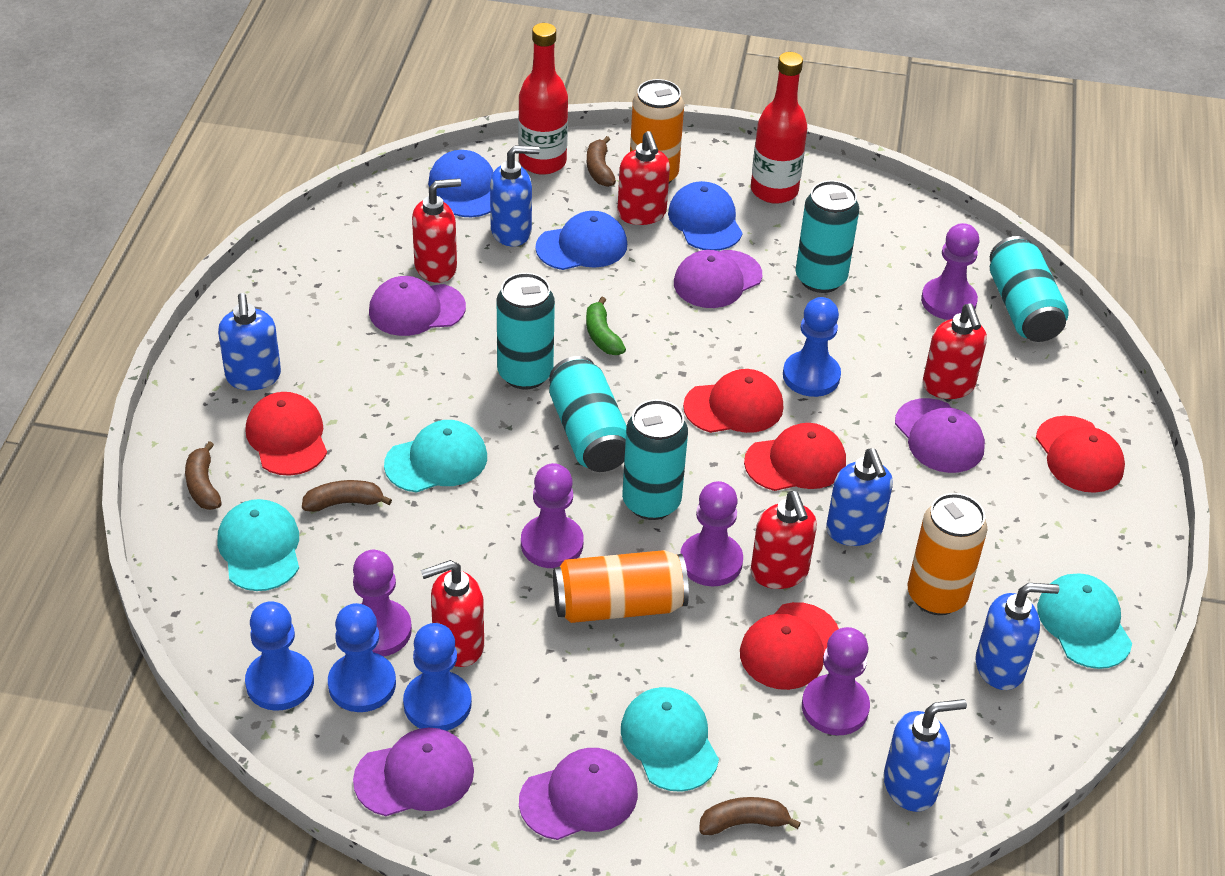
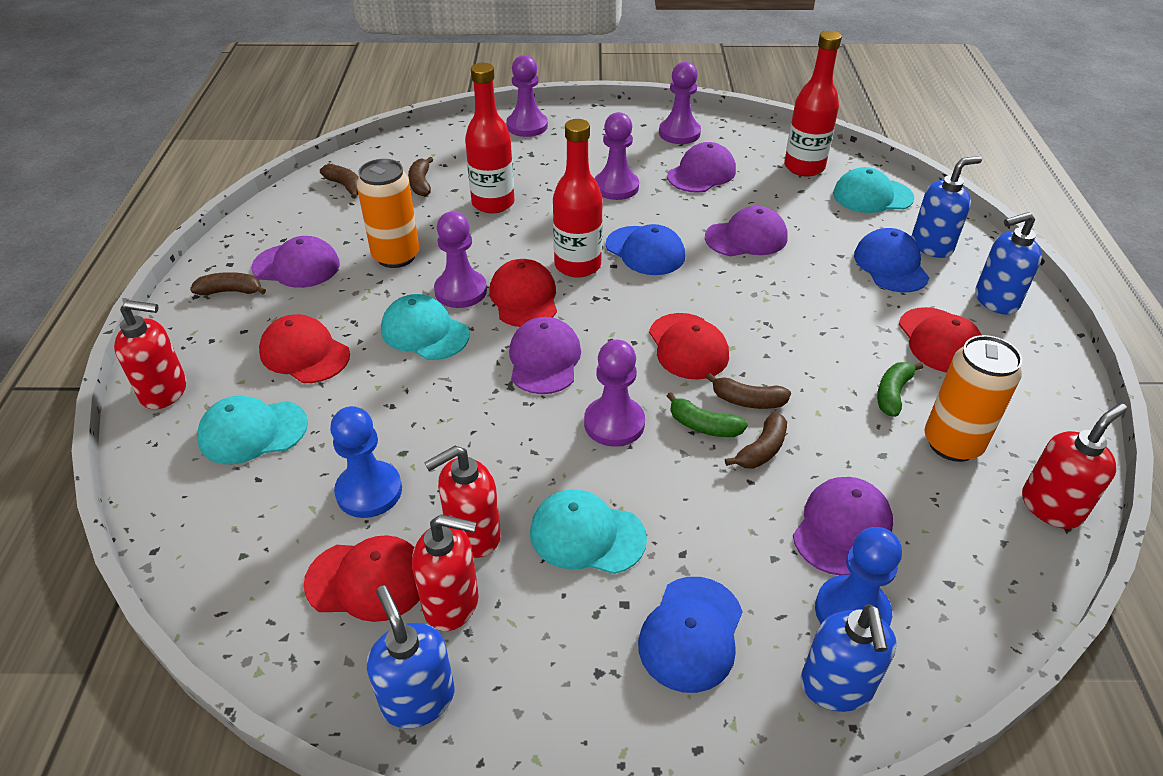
blue pawn: 4 -> 2
blue soap dispenser: 5 -> 4
brown banana: 4 -> 5
green banana: 1 -> 2
orange can: 3 -> 2
red bottle: 2 -> 3
red soap dispenser: 5 -> 4
turquoise can: 5 -> 0

